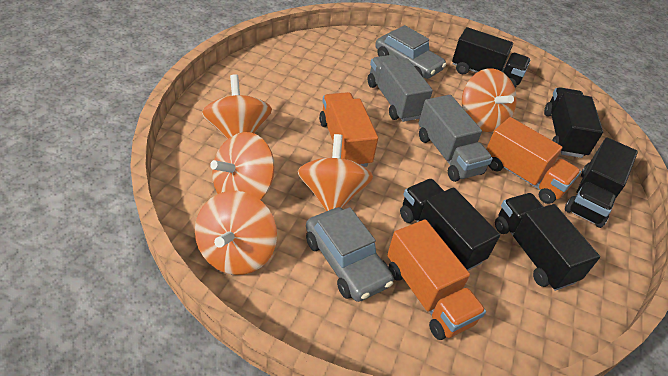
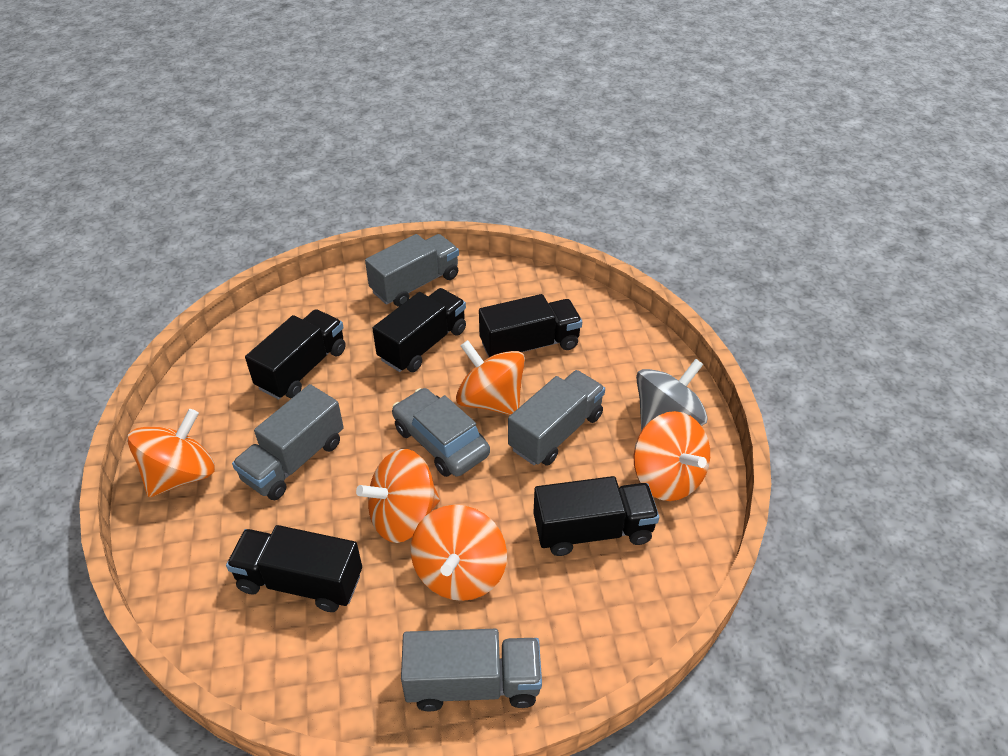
grey car: 2 -> 1
grey spinning top: 0 -> 1
grey truck: 2 -> 4
orange truck: 3 -> 0

